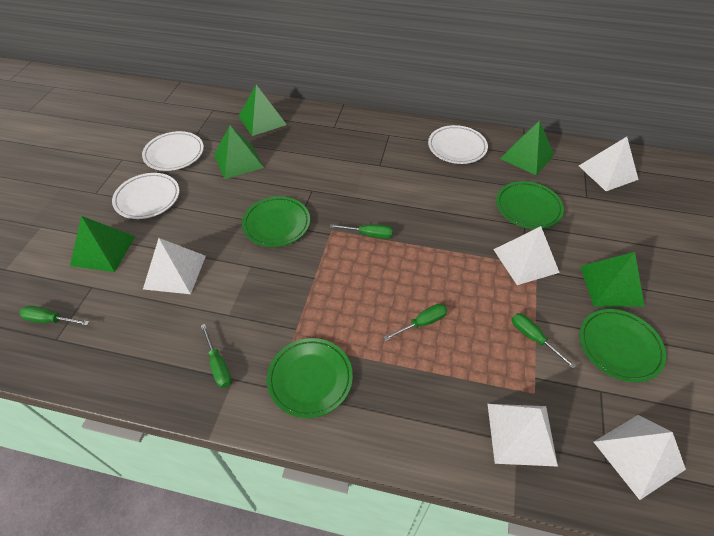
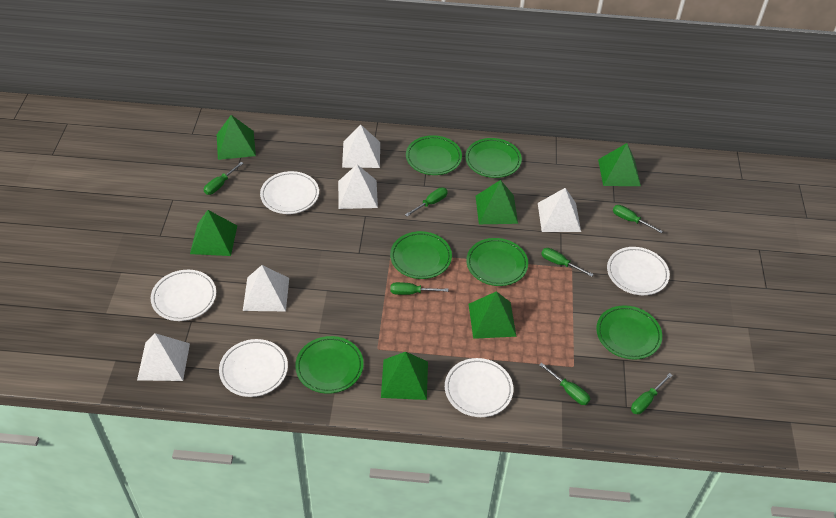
green plate: 4 -> 6
green pyramid: 5 -> 6
green screwdriver: 5 -> 7
white plate: 3 -> 5

